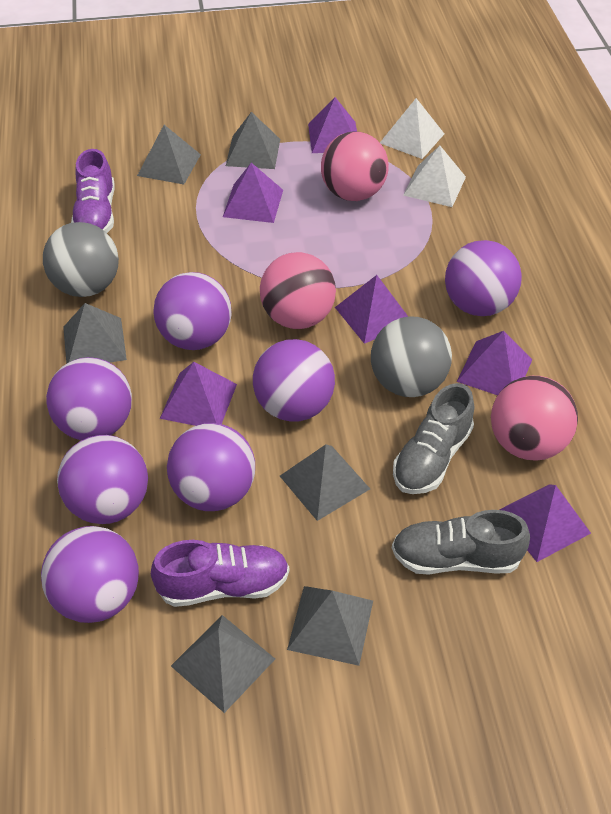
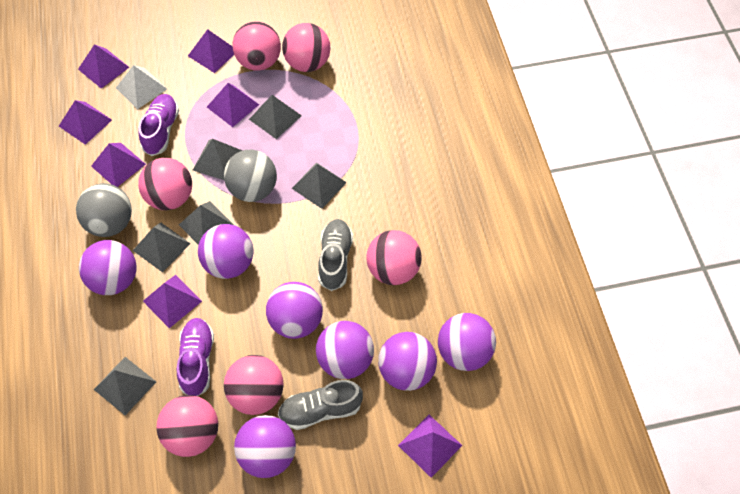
pink ball: 3 -> 6
purple pyramid: 6 -> 7
white pyramid: 2 -> 1

